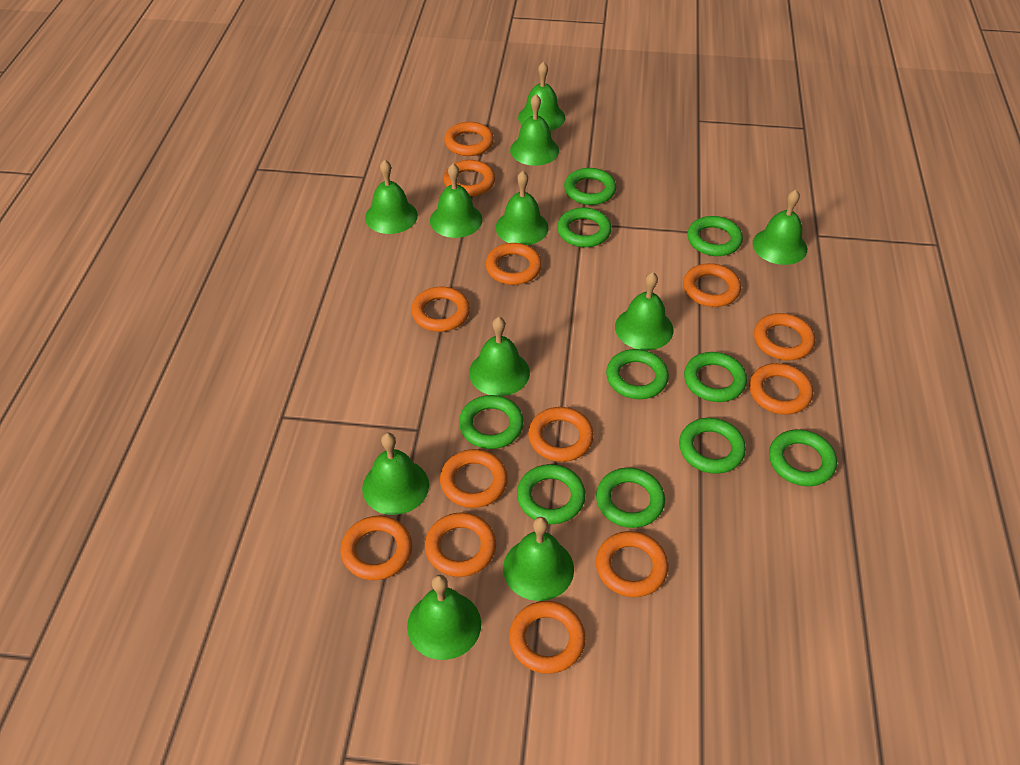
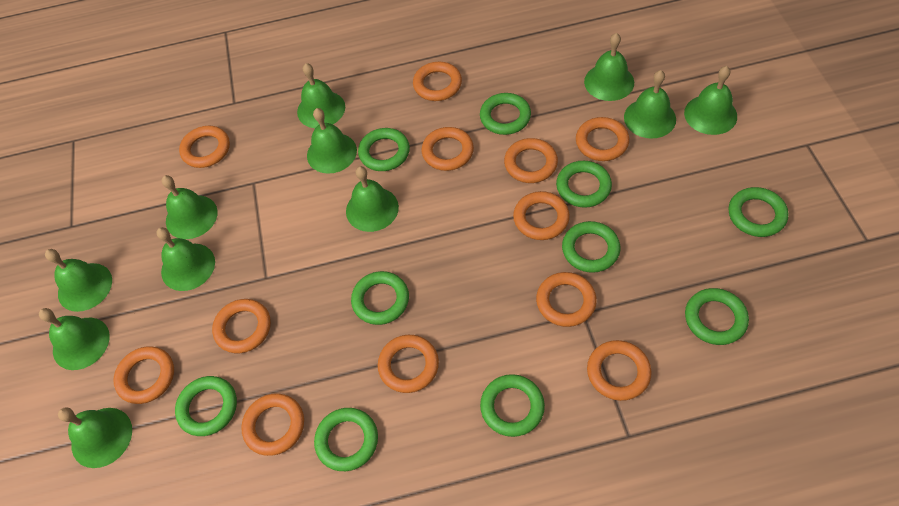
orange ring: 13 -> 12

